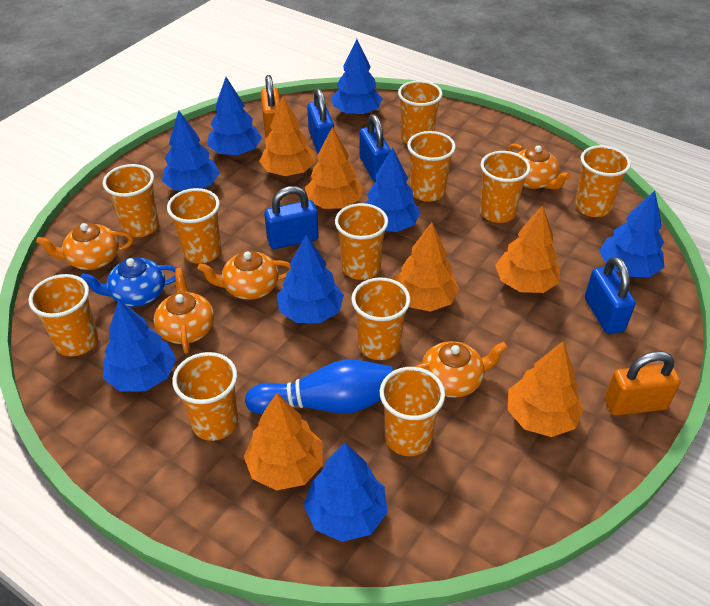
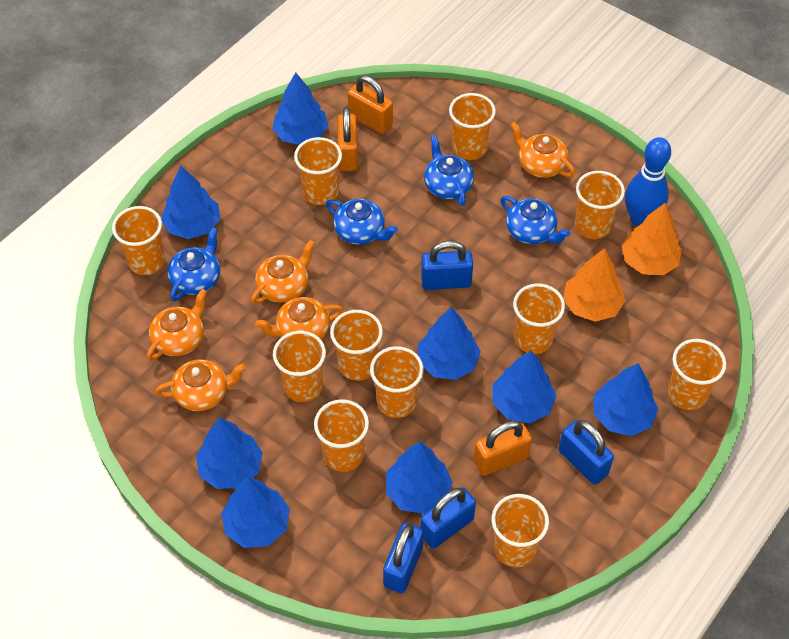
blue teapot: 1 -> 4
orange padlock: 2 -> 3
orange tree: 6 -> 2

